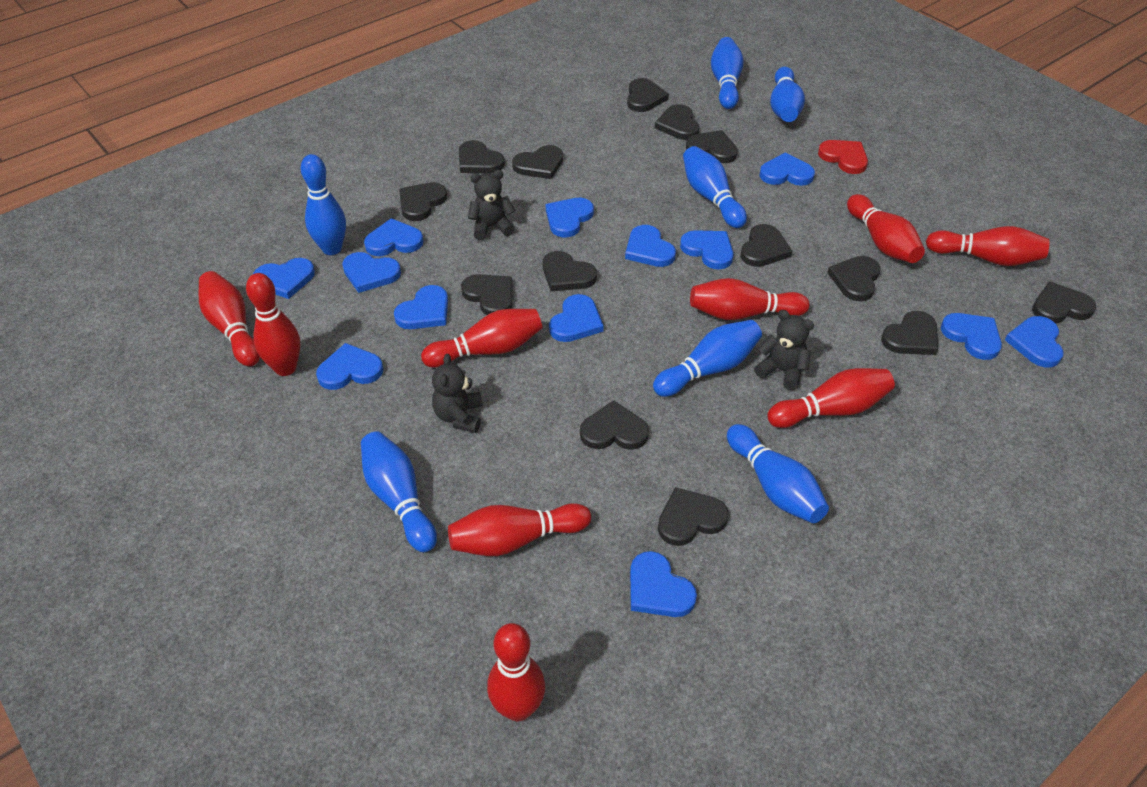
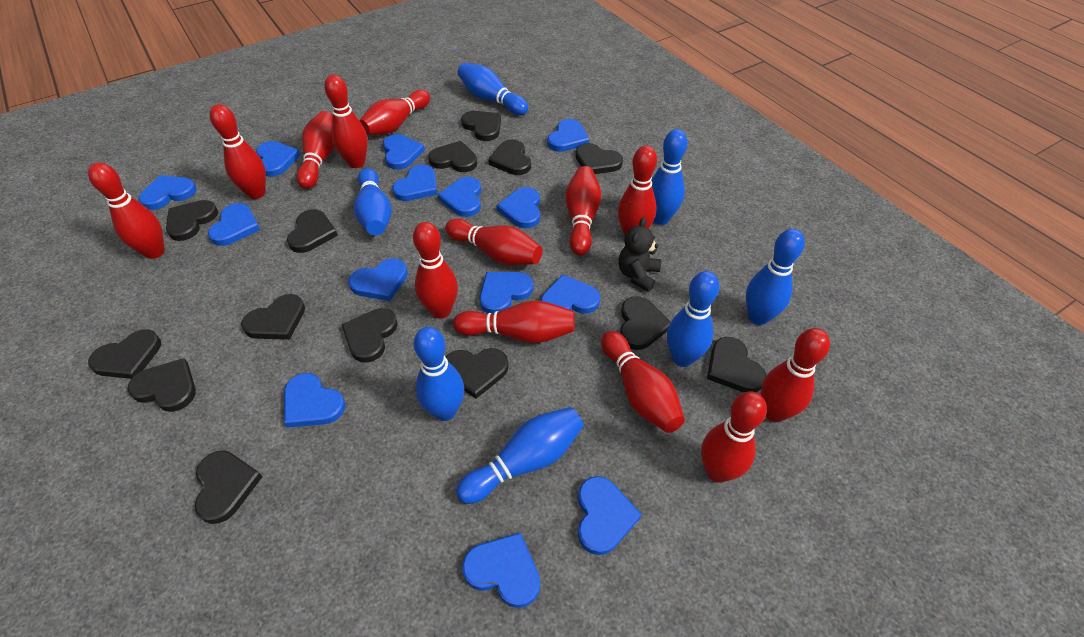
black teddy bear: 3 -> 1
blue heart: 13 -> 14
red bowling pin: 9 -> 13
red heart: 1 -> 0

